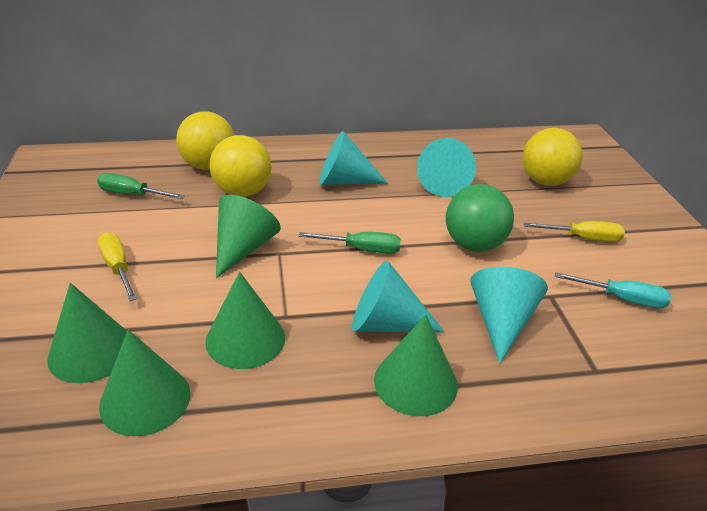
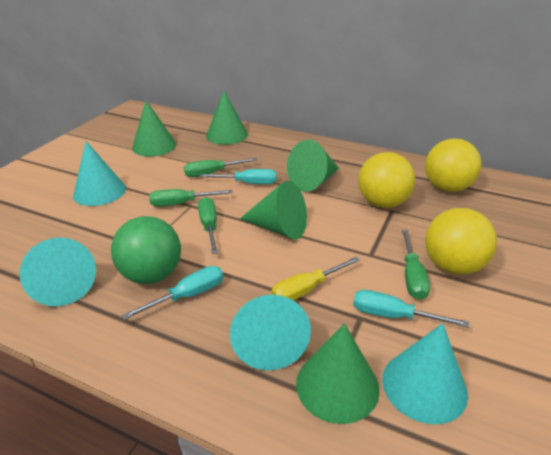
green screwdriver: 2 -> 4
turquoise screwdriver: 1 -> 3
yellow screwdriver: 2 -> 1

